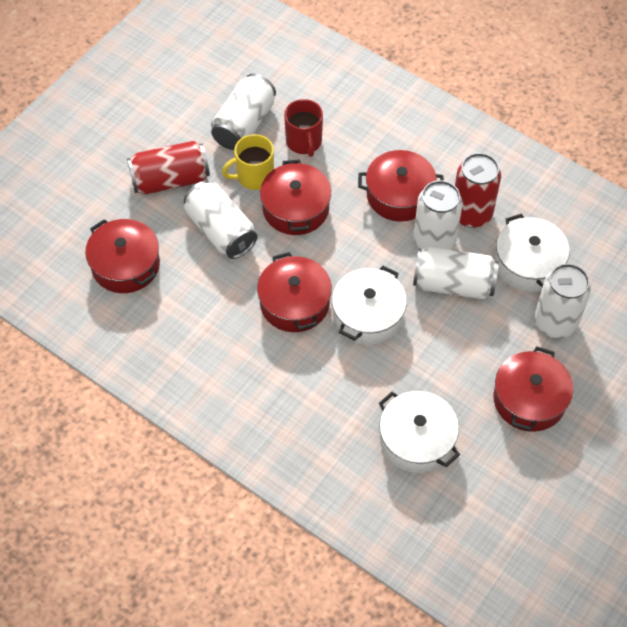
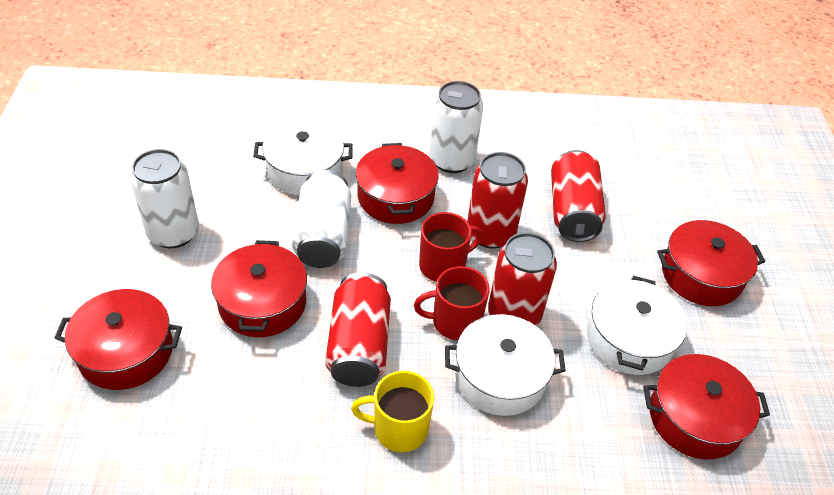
red can: 2 -> 4
red mug: 1 -> 2
white can: 5 -> 3

